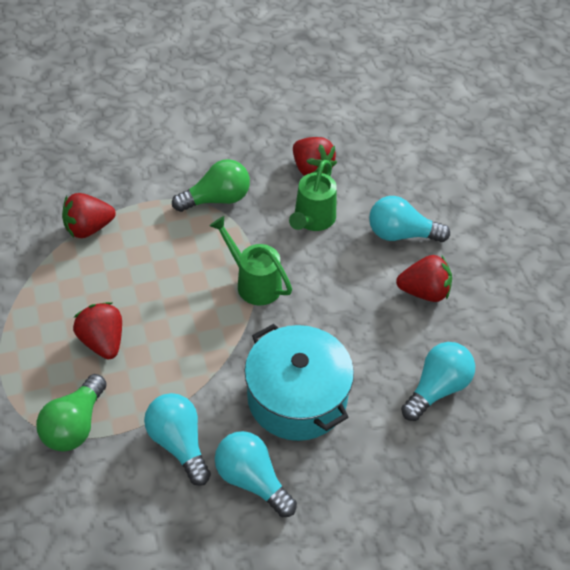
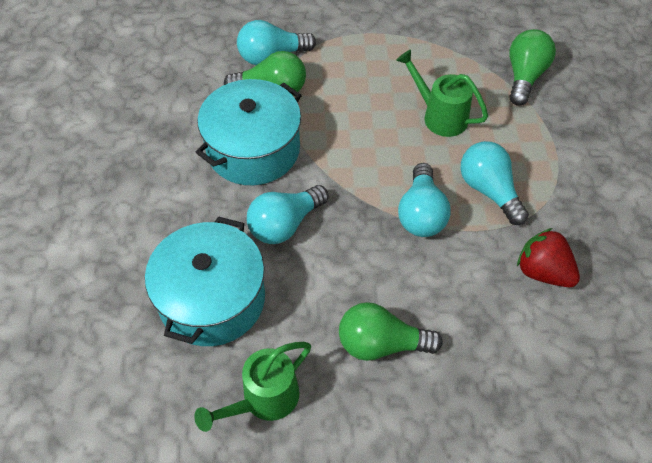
green light bulb: 2 -> 3
red strawberry: 4 -> 1
turquoise pot: 1 -> 2

